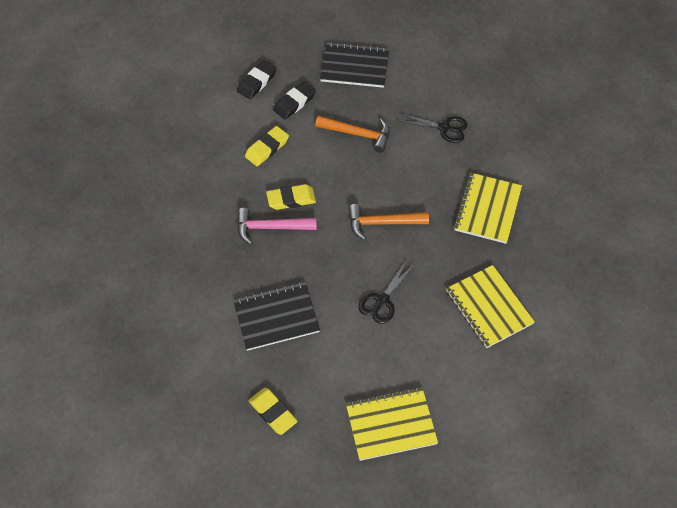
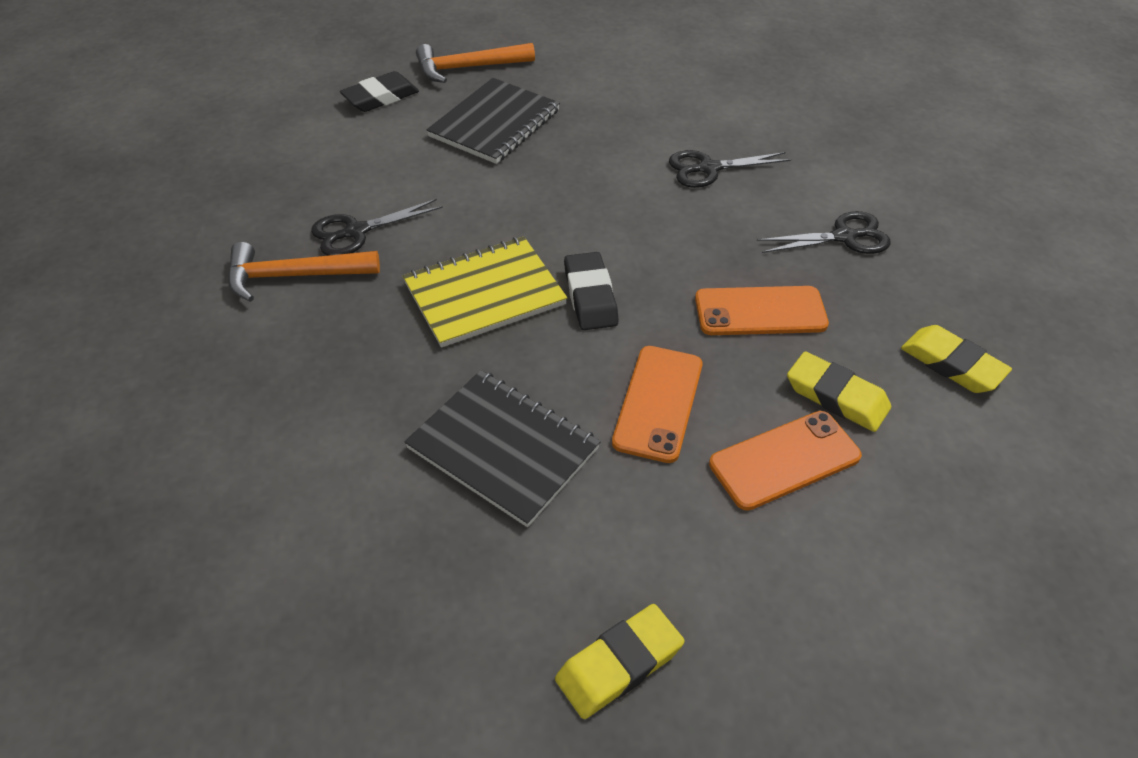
black scissors: 2 -> 3
orange phone: 0 -> 3
pink hammer: 1 -> 0
yellow notebook: 3 -> 1

